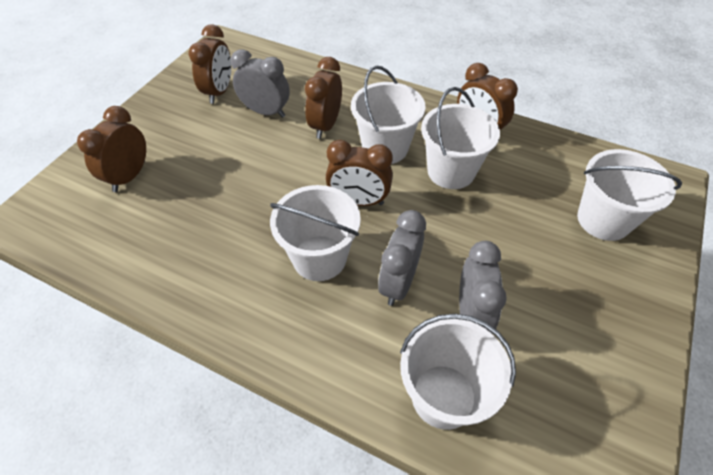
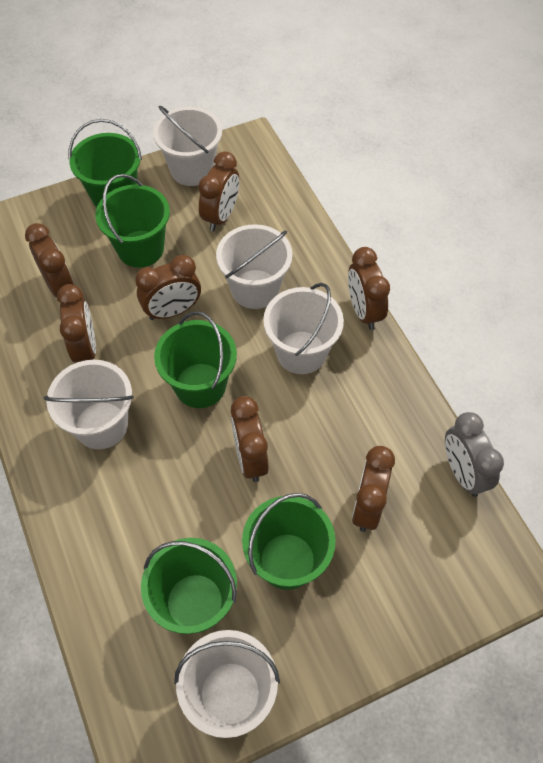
brown clock: 5 -> 7
green bucket: 0 -> 5
grey clock: 3 -> 1

